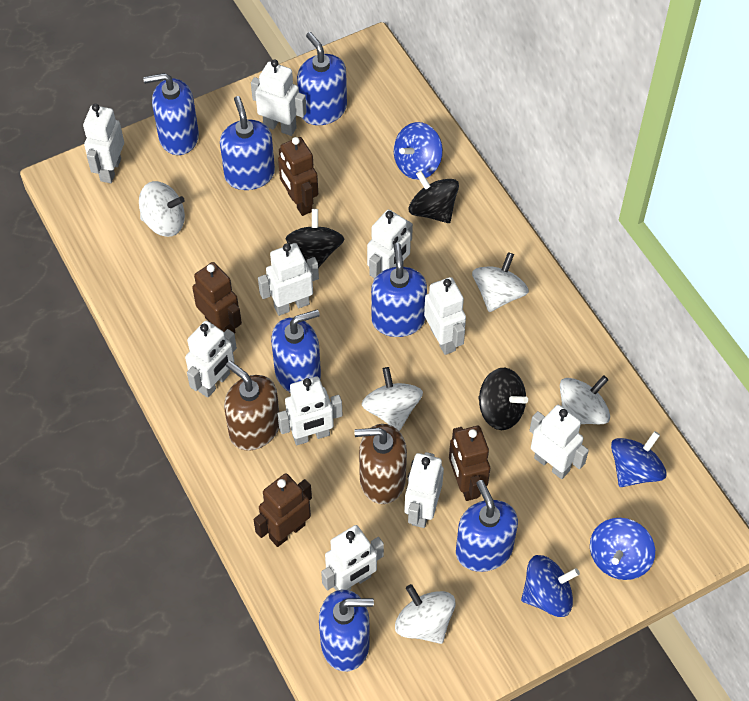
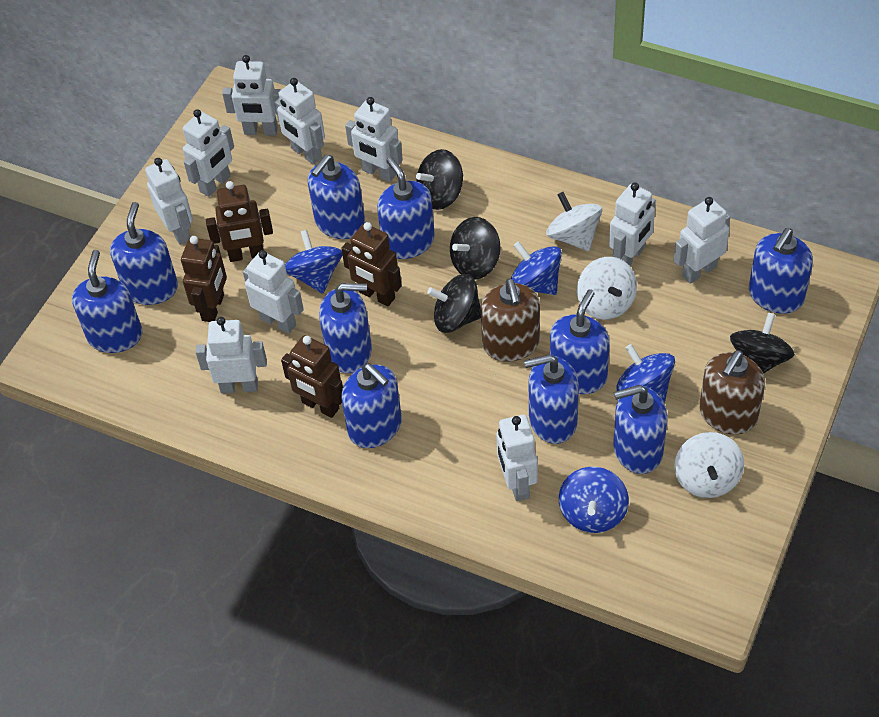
black spinning top: 3 -> 4
blue soap dispenser: 7 -> 10
white spinning top: 5 -> 3

